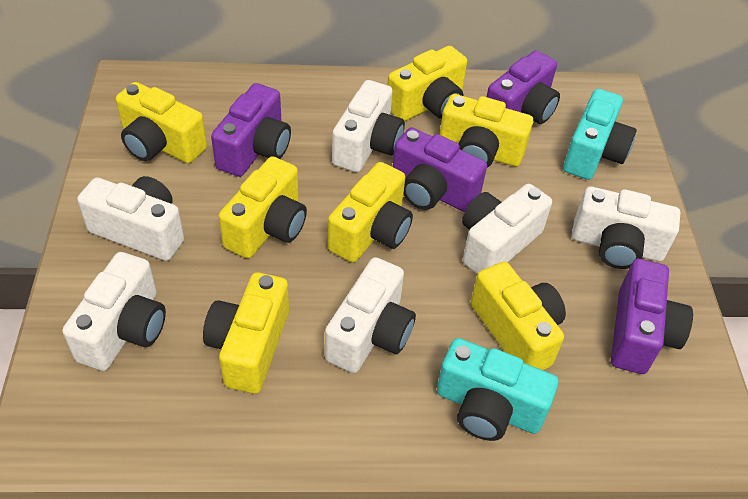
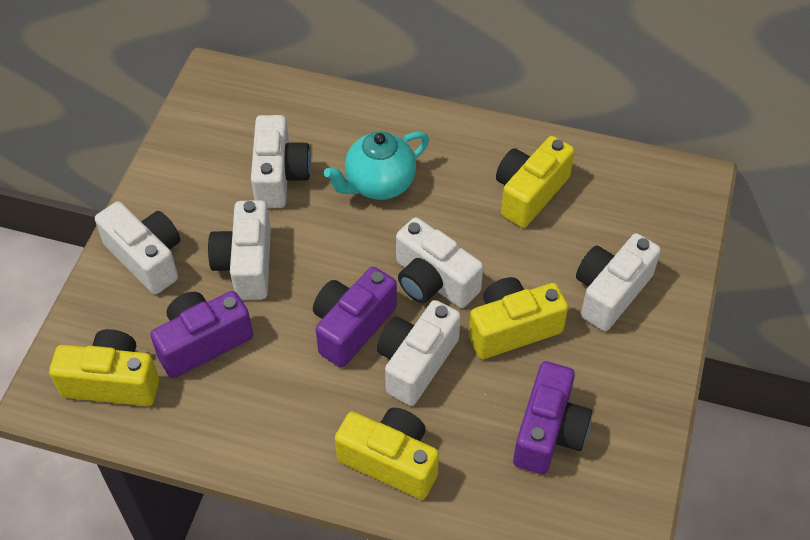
purple camera: 4 -> 3
turquoise camera: 2 -> 0
turquoise teapot: 0 -> 1
yellow camera: 7 -> 4

